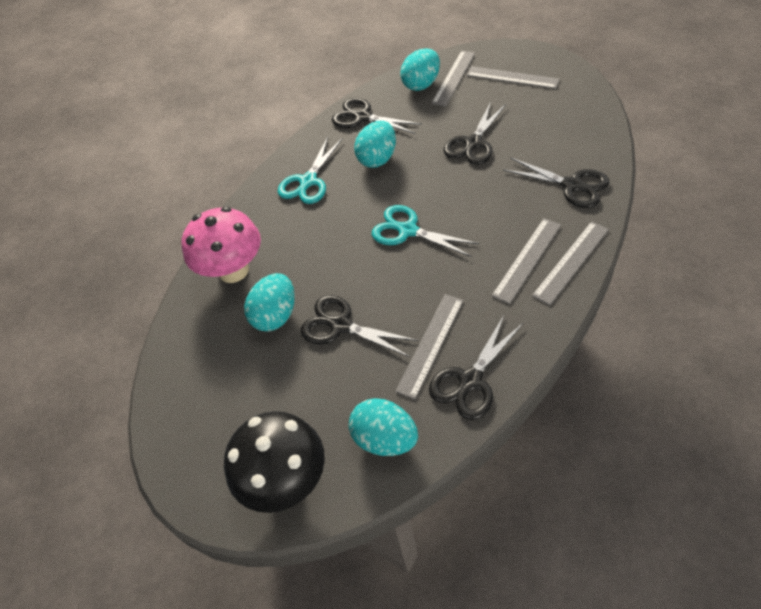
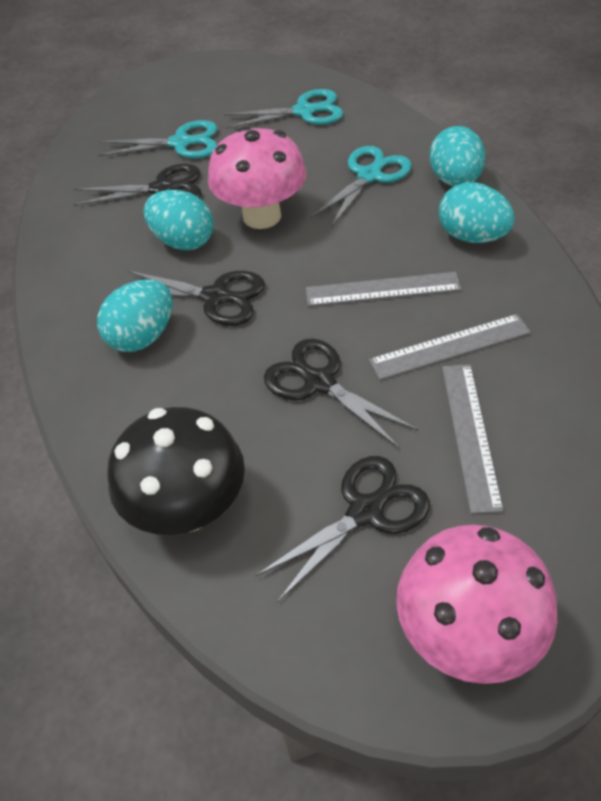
black scissors: 5 -> 4
grey ruler: 5 -> 3
pink mushroom: 1 -> 2
turquoise scissors: 2 -> 3

